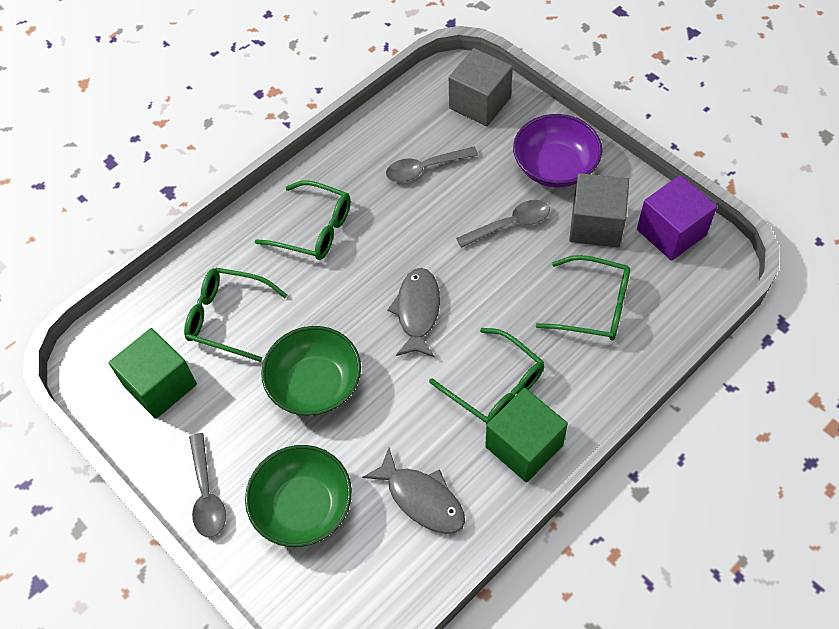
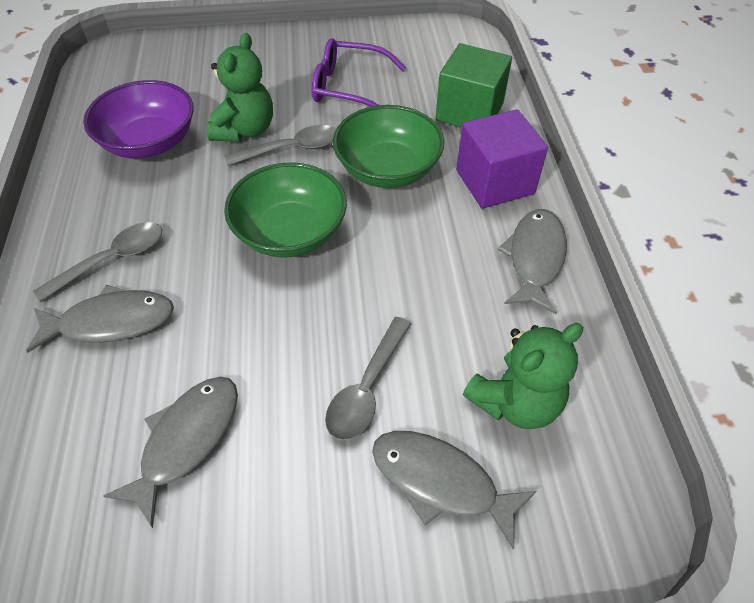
green cube: 2 -> 1
green glasses: 4 -> 0
green teddy bear: 0 -> 2
grey cube: 2 -> 0
grey fish: 2 -> 4
purple glasses: 0 -> 1

